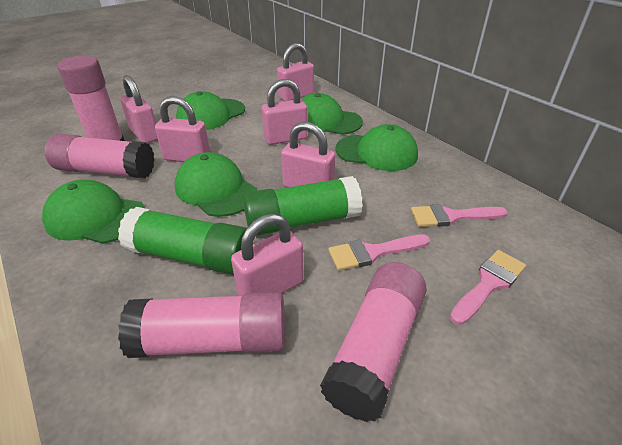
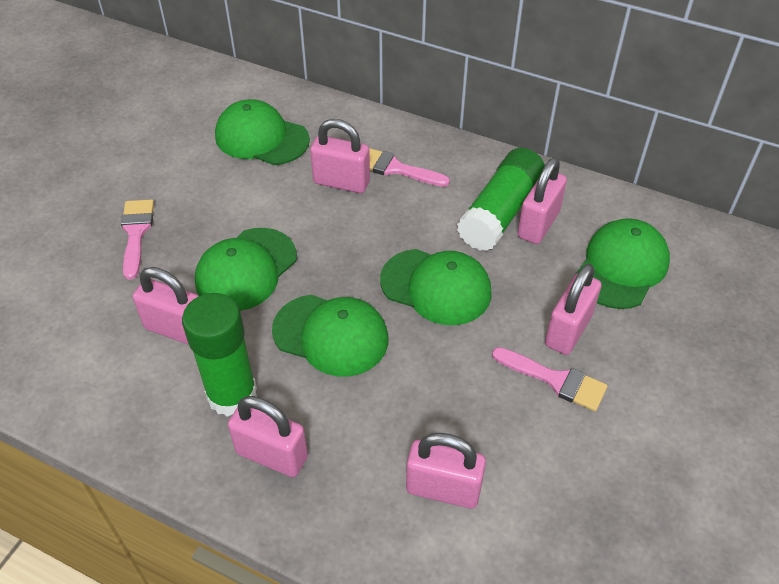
pink glue stick: 4 -> 0

